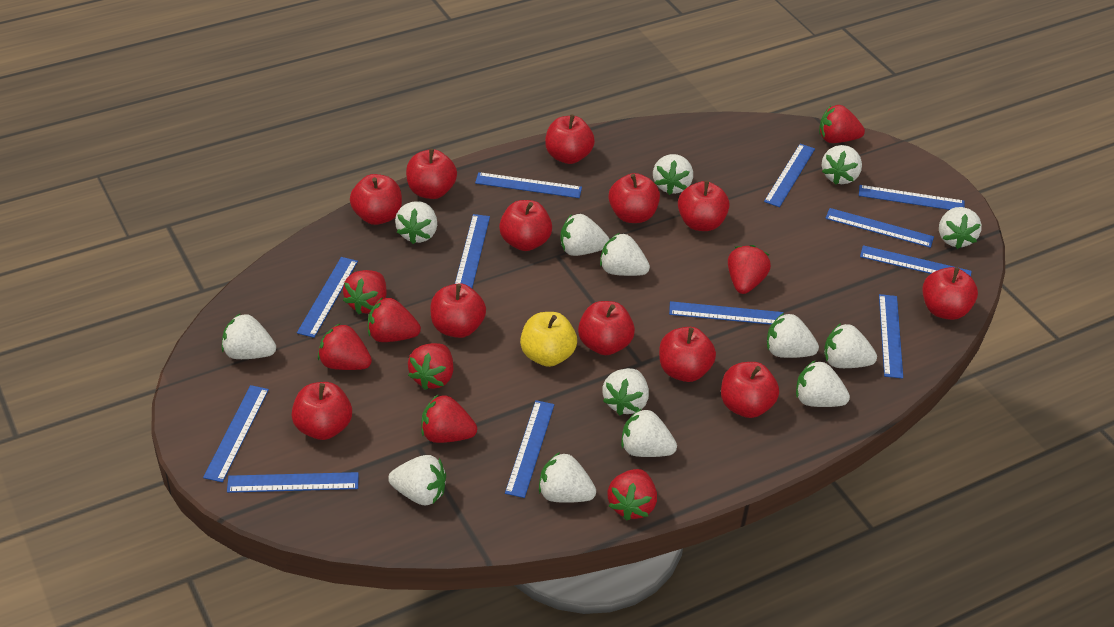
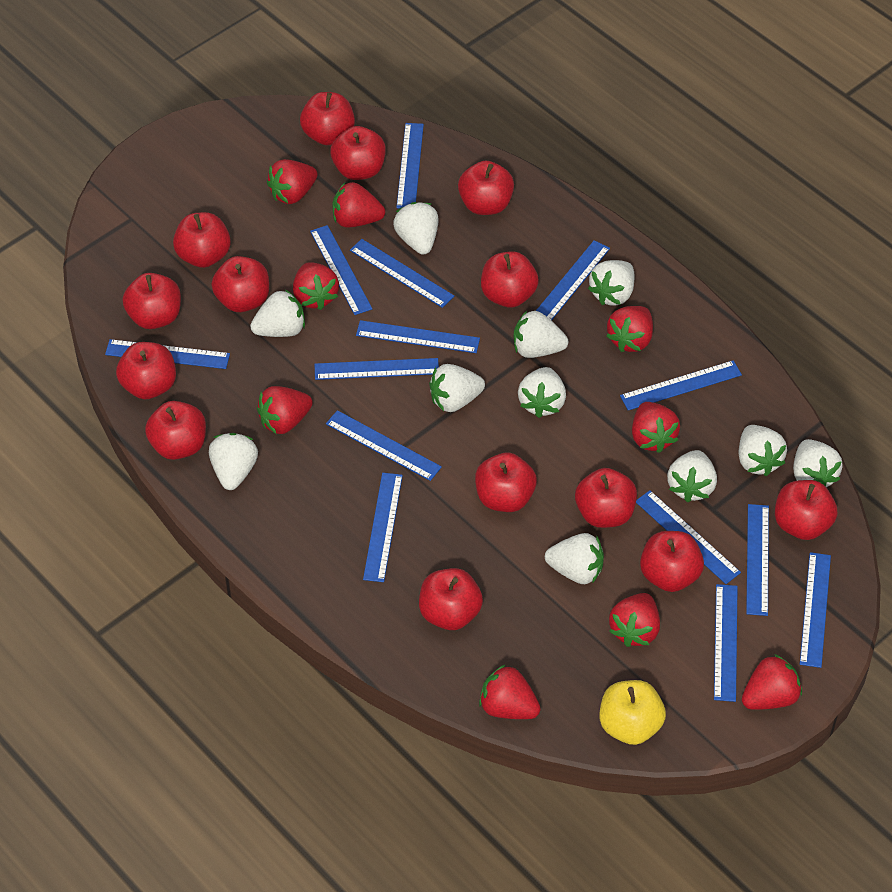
blue ruler: 12 -> 14
red apple: 12 -> 14
red strawberry: 8 -> 9
white strawberry: 14 -> 11

